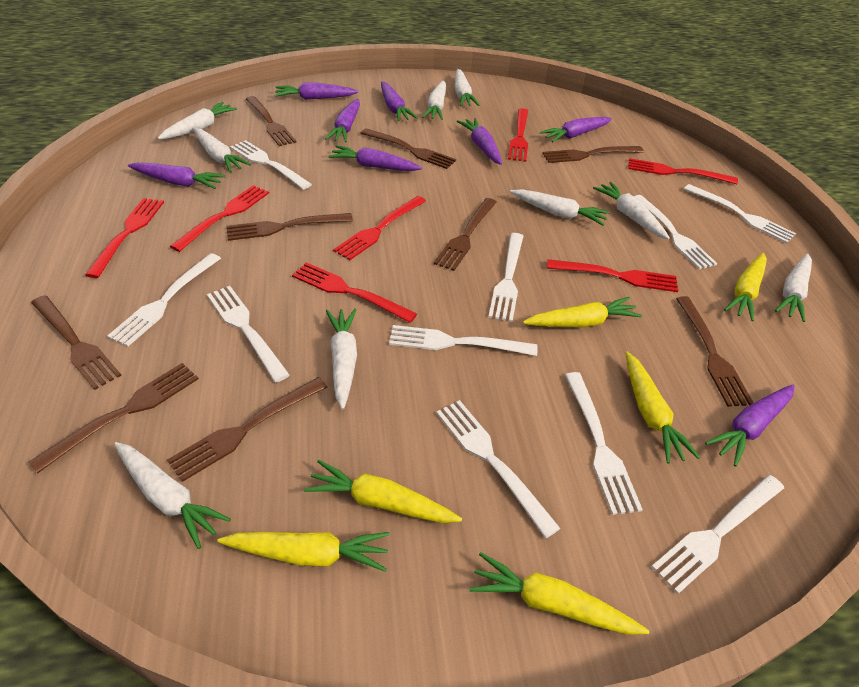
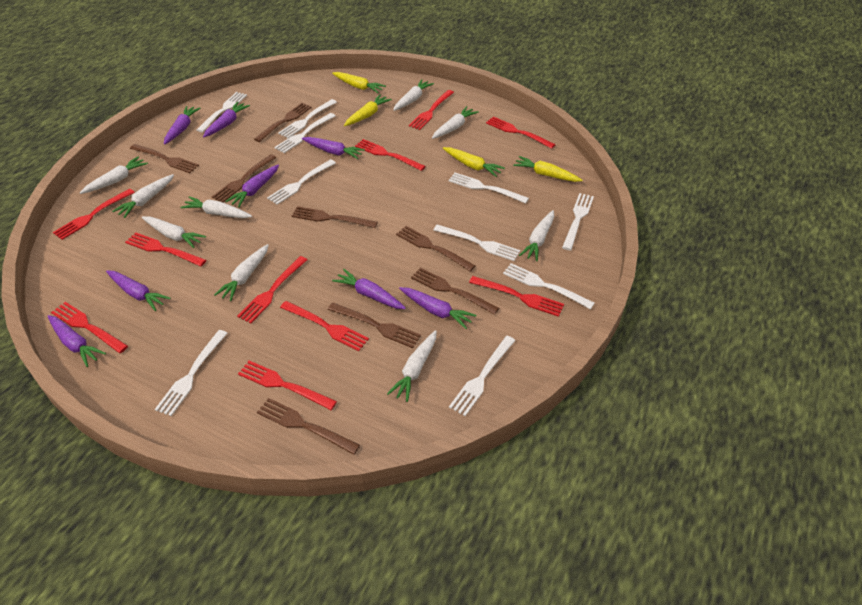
brown fork: 9 -> 8
red fork: 7 -> 10
yellow carrot: 6 -> 4

